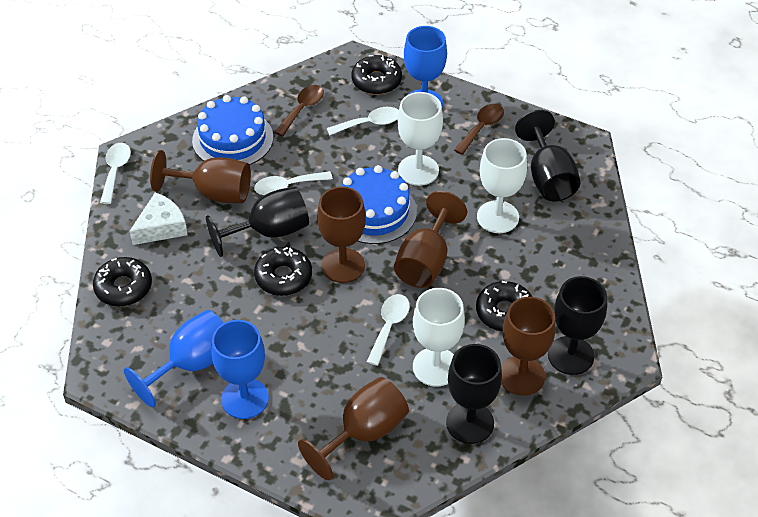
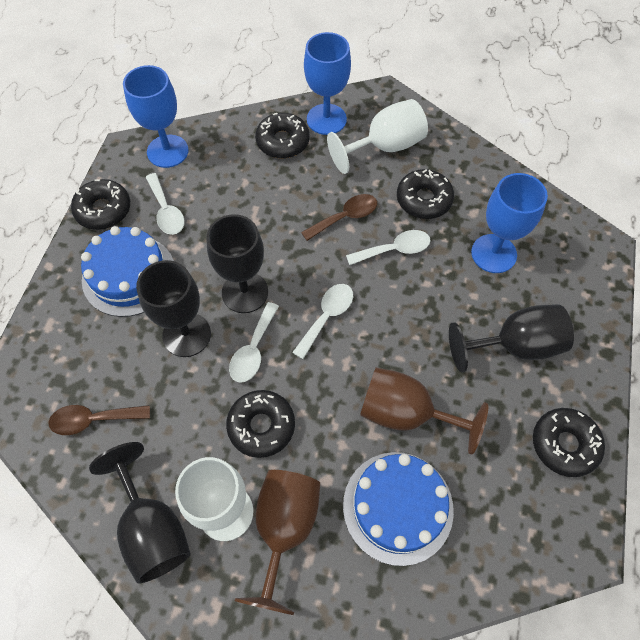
black donut: 4 -> 5
brown goblet: 5 -> 2
white cheese: 1 -> 0
white goblet: 3 -> 2

